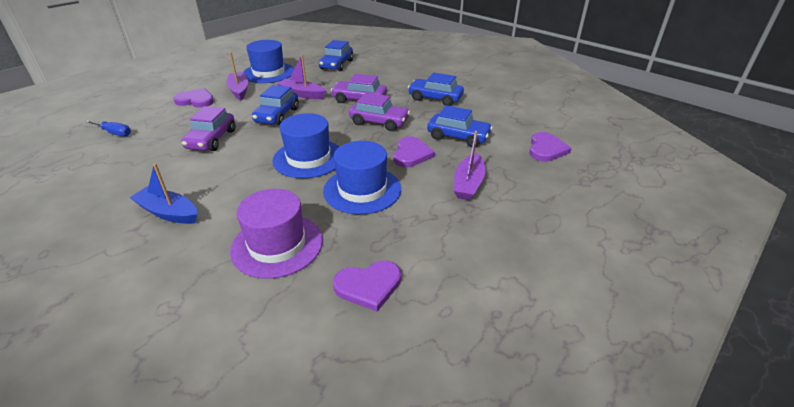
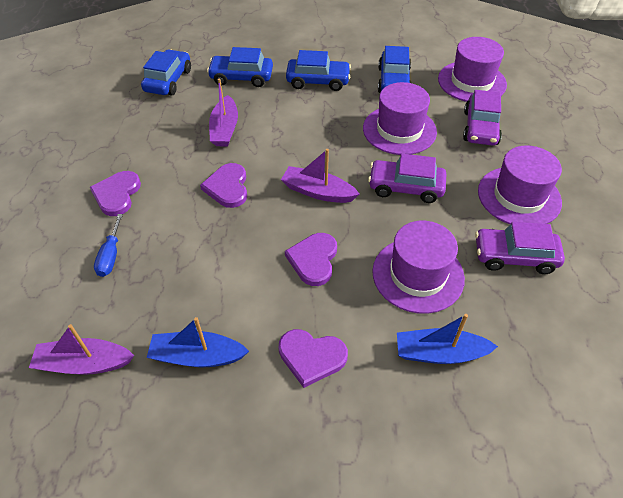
blue boat: 1 -> 2
blue hat: 3 -> 0
purple hat: 1 -> 4

